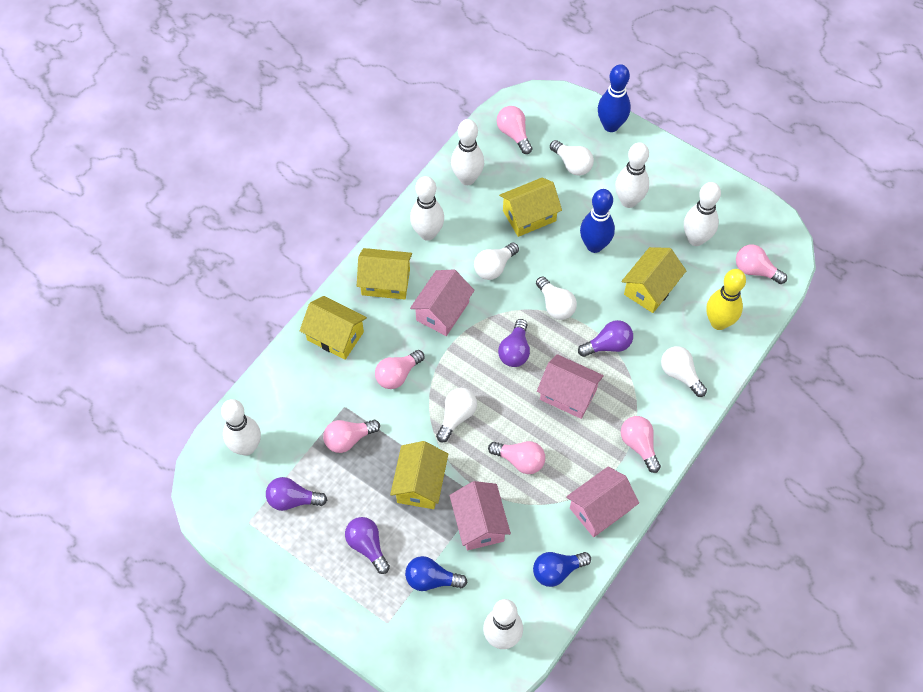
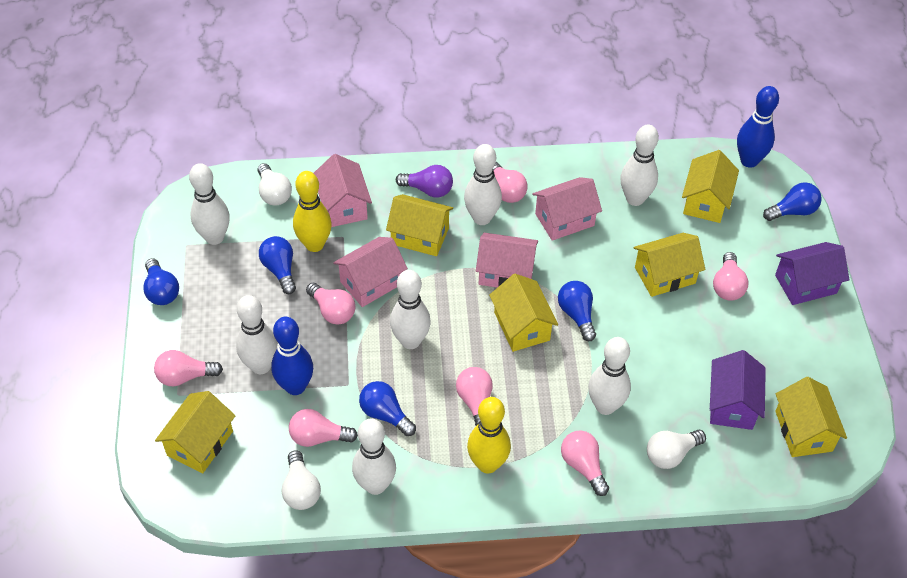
blue light bulb: 2 -> 5
pink light bulb: 6 -> 7
purple house: 0 -> 2
purple light bulb: 4 -> 1
white bowling pin: 6 -> 7
white light bulb: 5 -> 3
yellow bowling pin: 1 -> 2
yellow house: 5 -> 6

